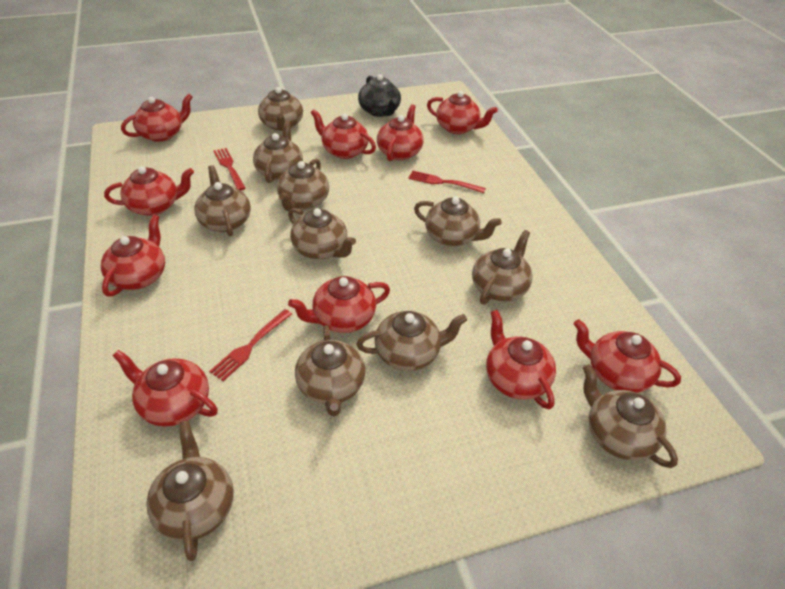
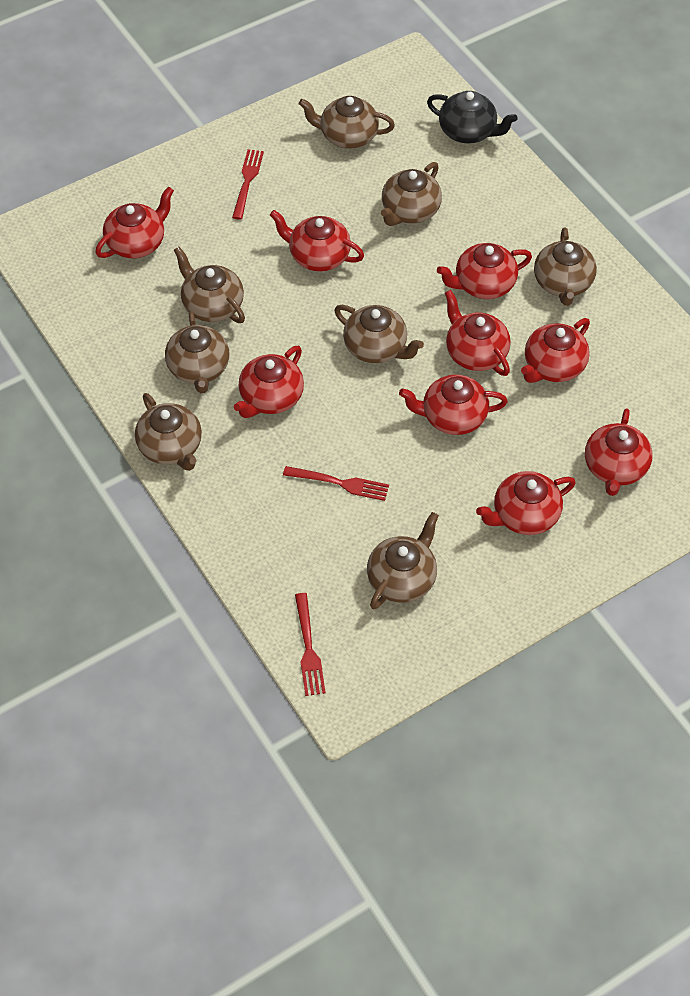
brown teapot: 11 -> 8
red teapot: 10 -> 9

